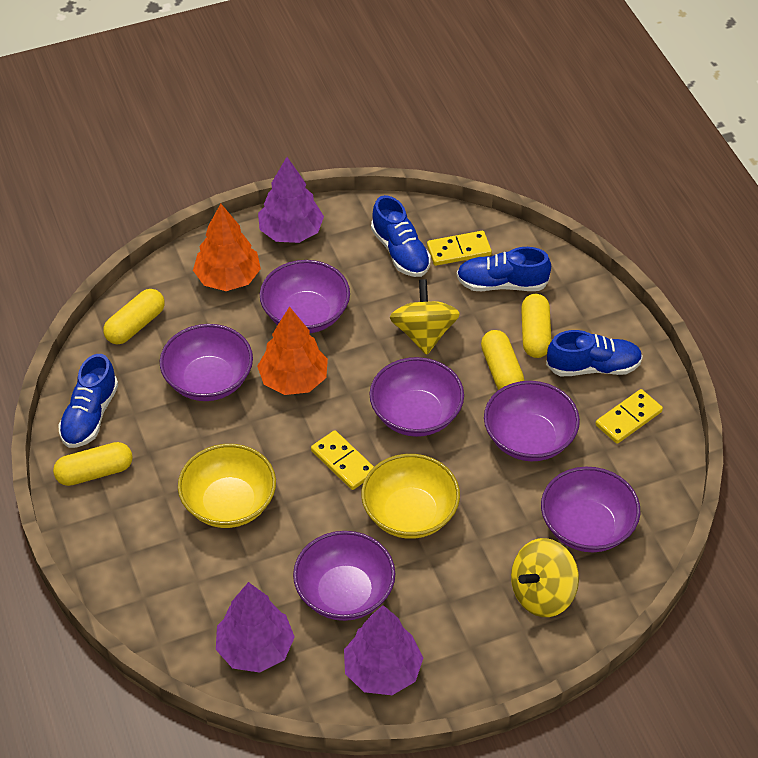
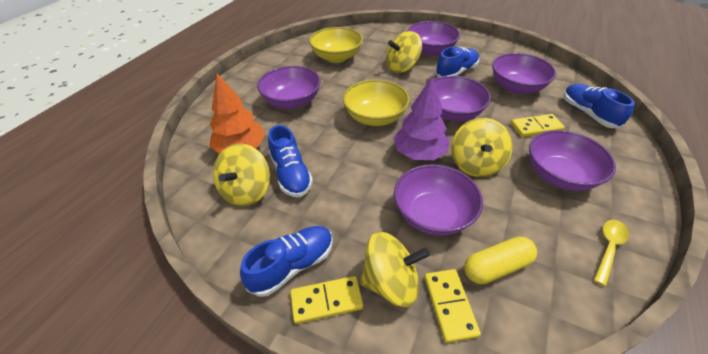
orange tree: 2 -> 1
purple tree: 3 -> 1
yellow capsule: 4 -> 1
yellow spinning top: 2 -> 4
yellow spoon: 0 -> 1

